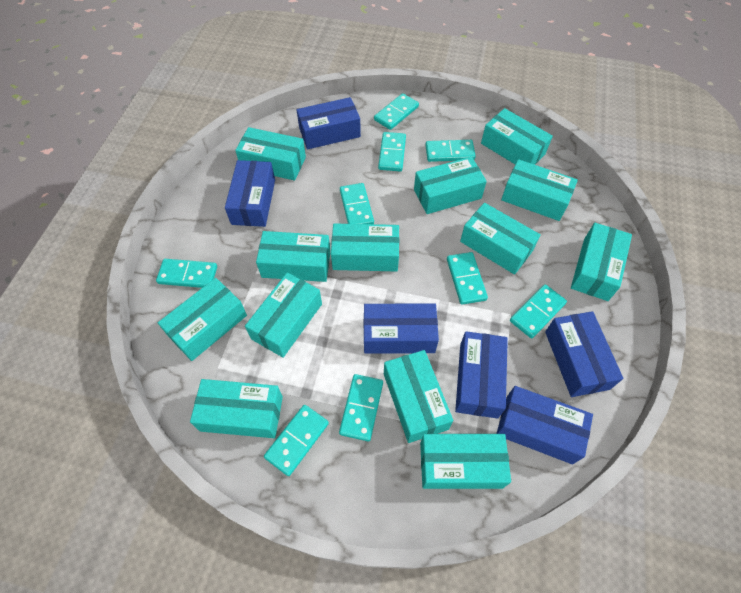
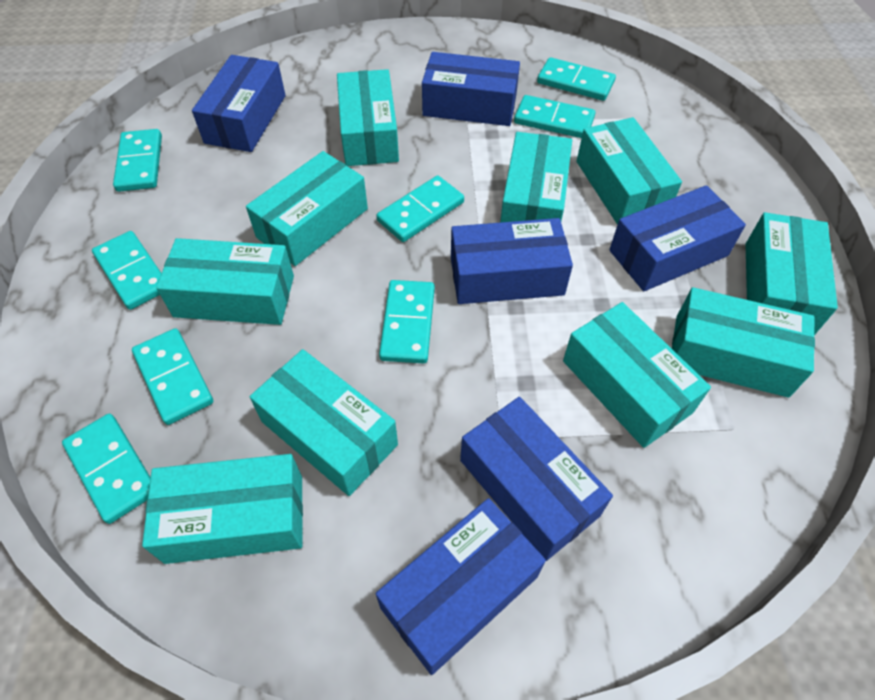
turquoise box: 13 -> 10
turquoise domino: 9 -> 8

